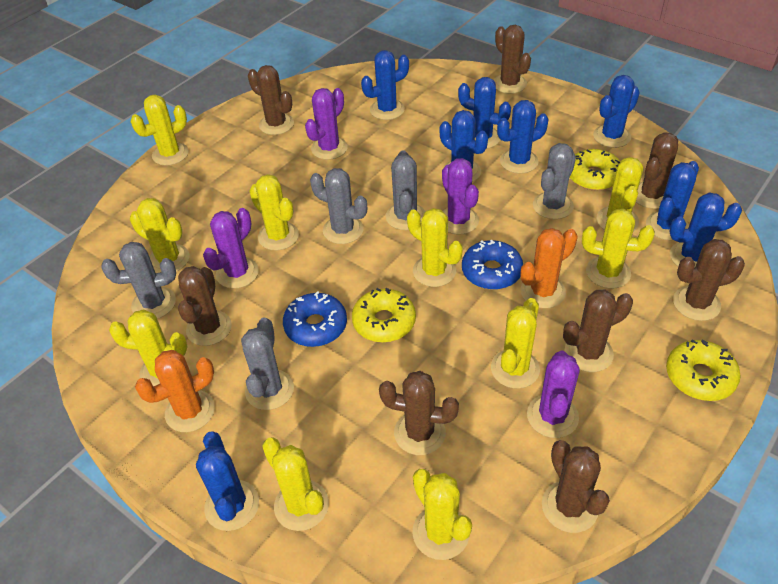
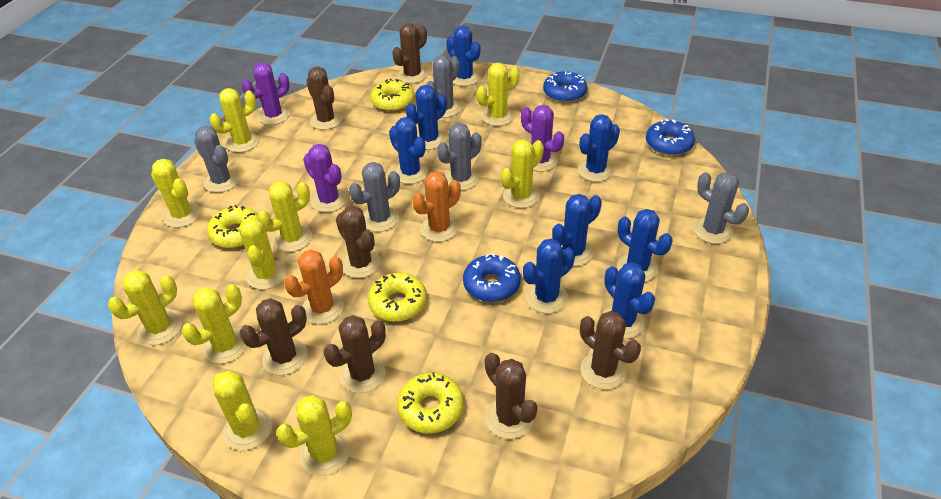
blue donut: 2 -> 3
brown cactus: 8 -> 7
purple cactus: 4 -> 3
yellow donut: 3 -> 4

